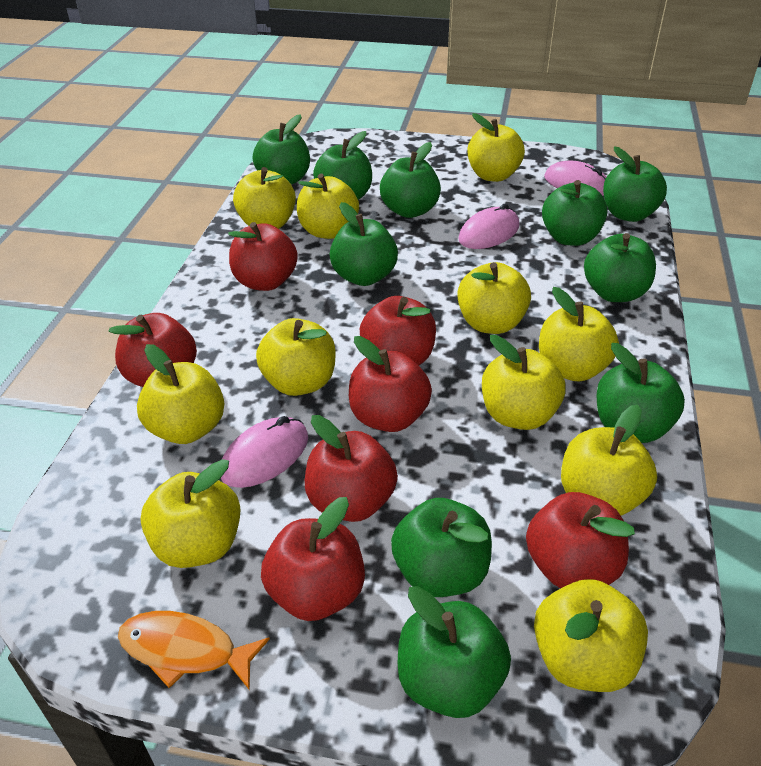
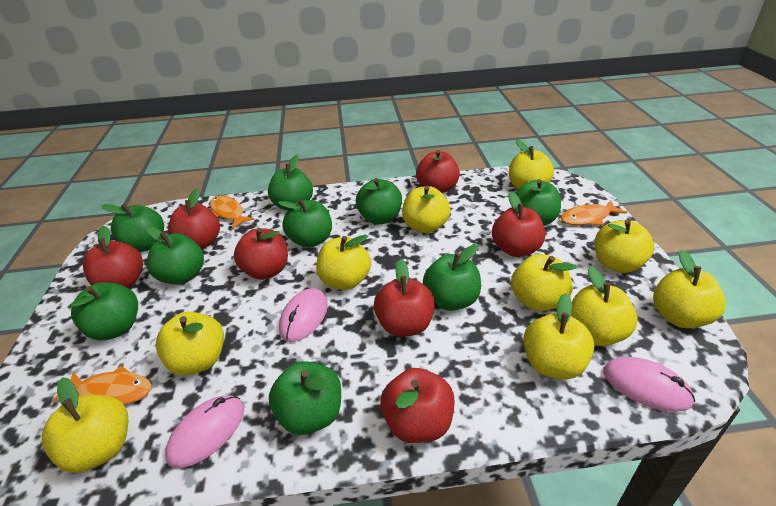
green apple: 10 -> 9
orange fish: 1 -> 3
yellow apple: 11 -> 10

